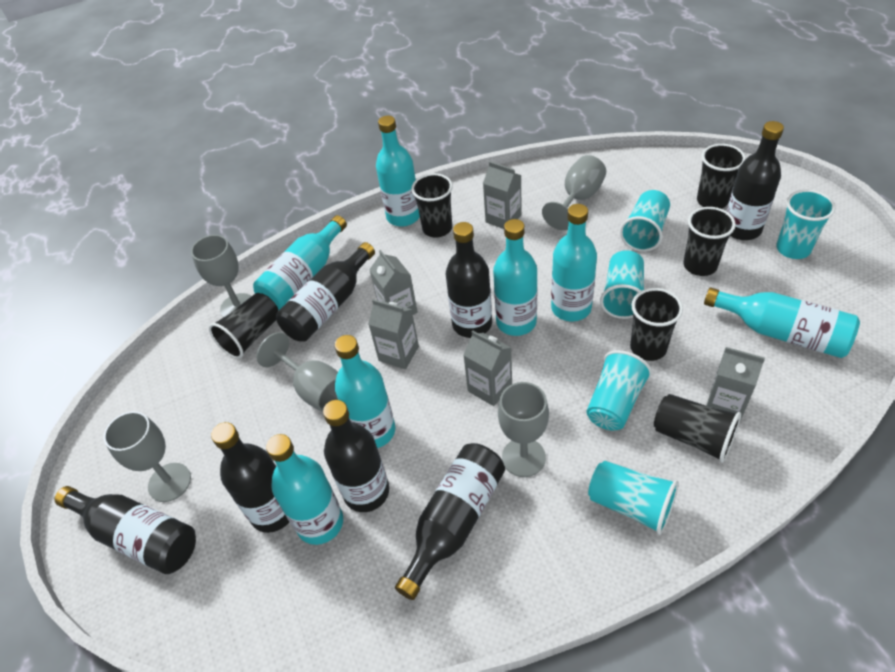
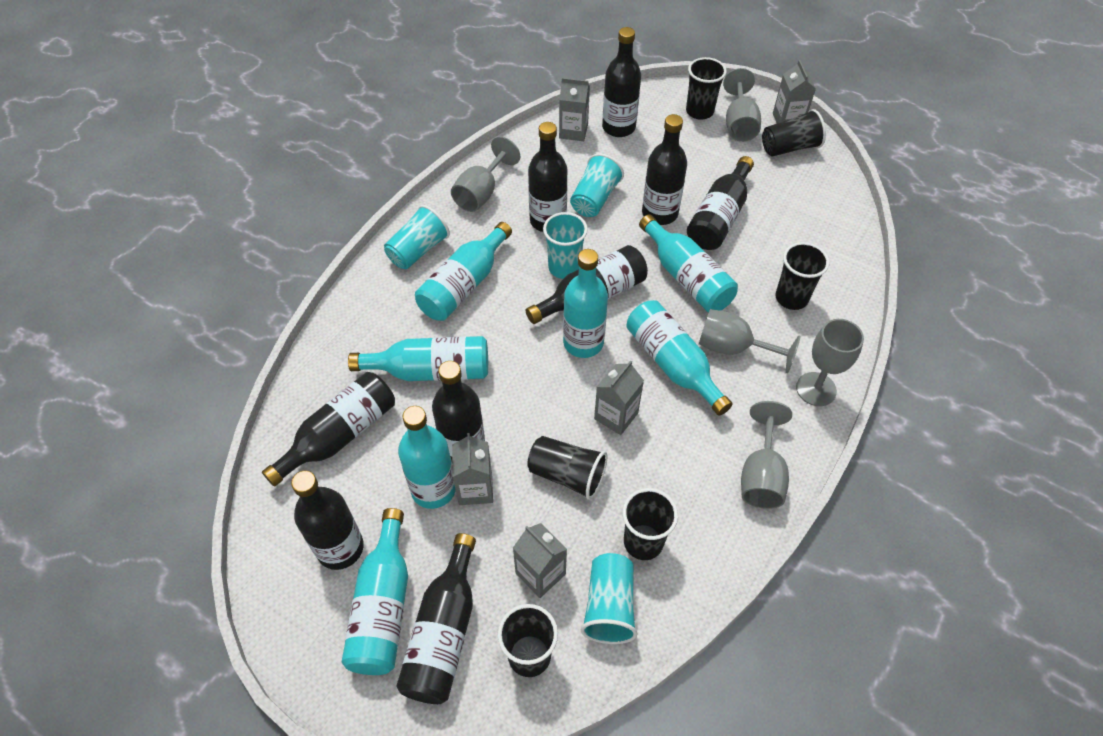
black bottle: 7 -> 9
turquoise cup: 5 -> 4

